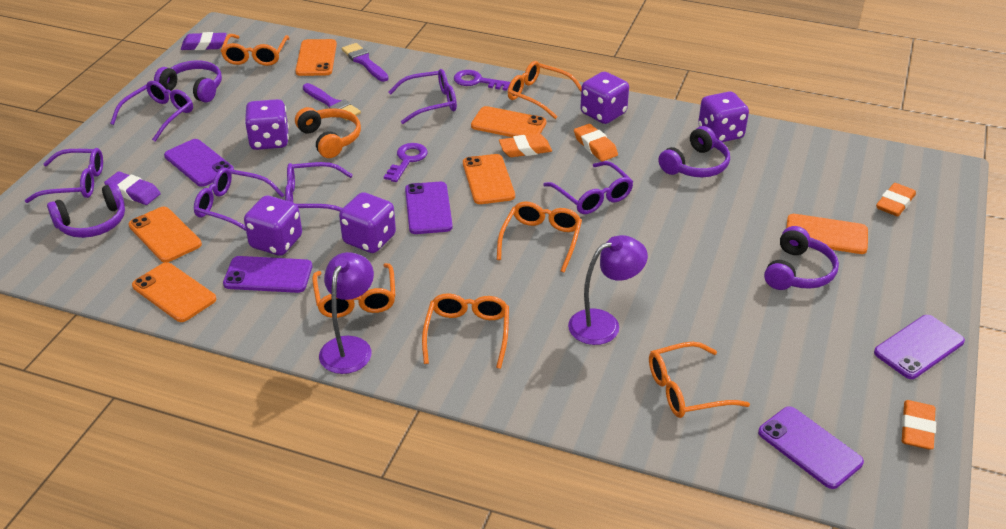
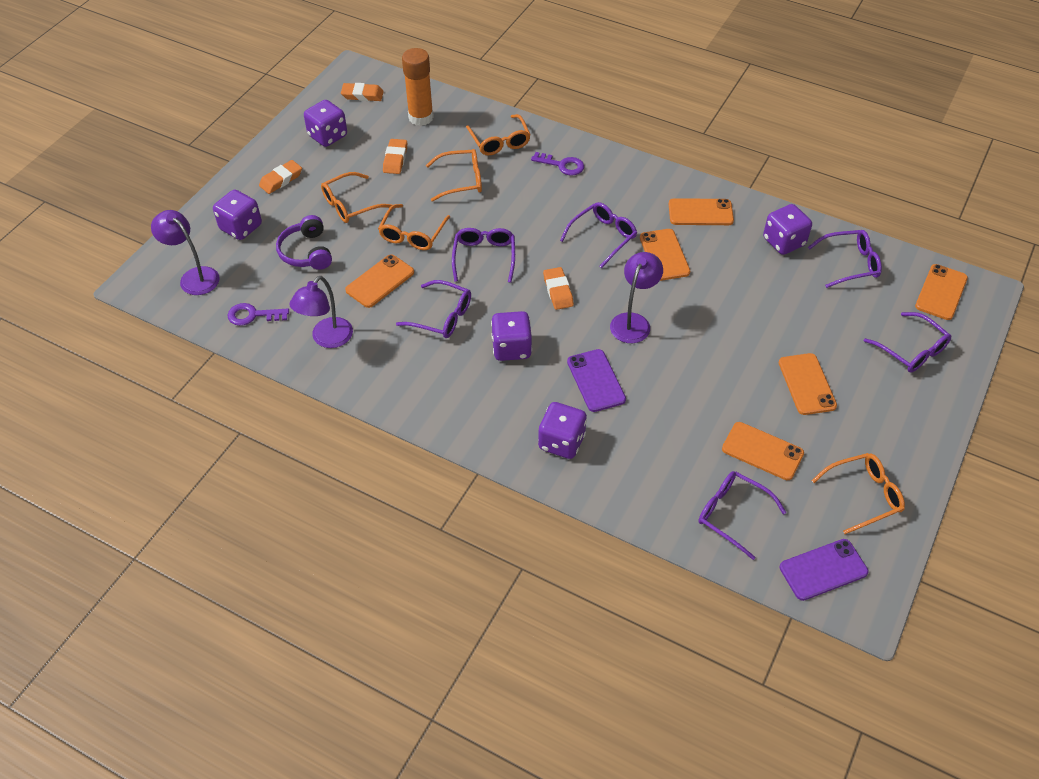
orange glasses: 6 -> 5
orange glue stick: 0 -> 1
orange headphones: 1 -> 0
purple brush: 2 -> 0
purple eraser: 2 -> 0
purple headphones: 4 -> 1
purple lamp: 2 -> 3
purple phone: 5 -> 2

